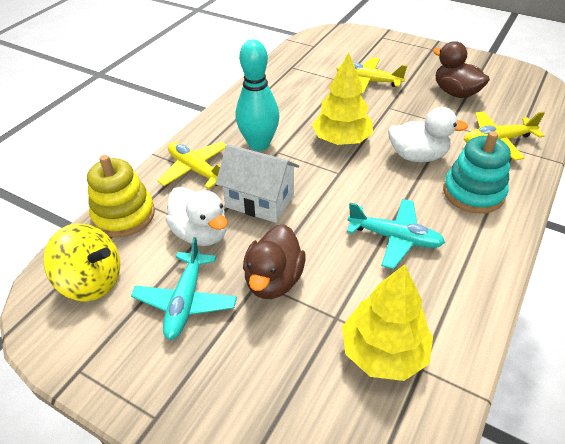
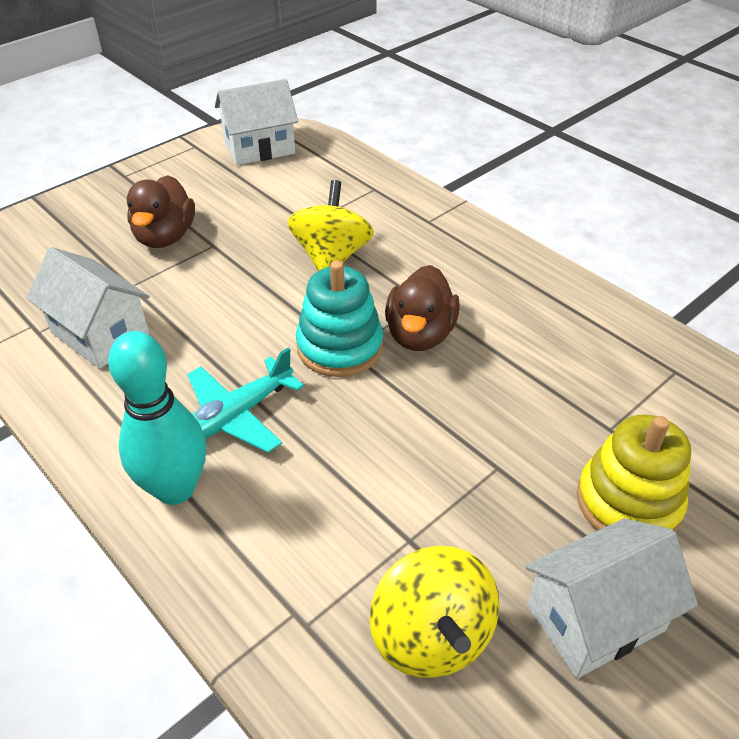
turquoise plane: 2 -> 1
white duck: 2 -> 0
white house: 1 -> 3
yellow plane: 3 -> 0
yellow spinning top: 1 -> 2
yellow tree: 2 -> 0

